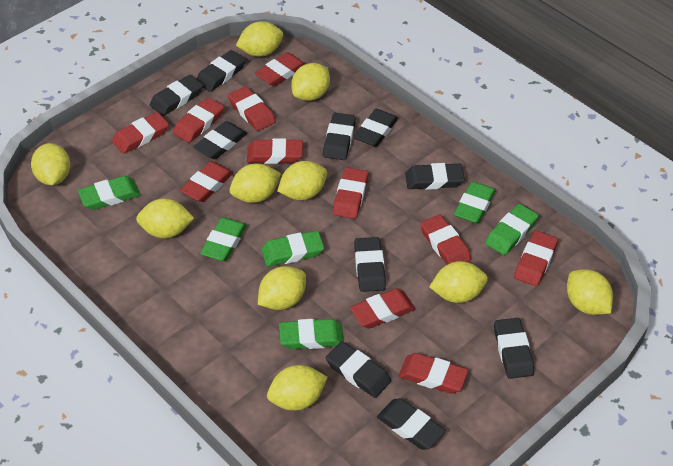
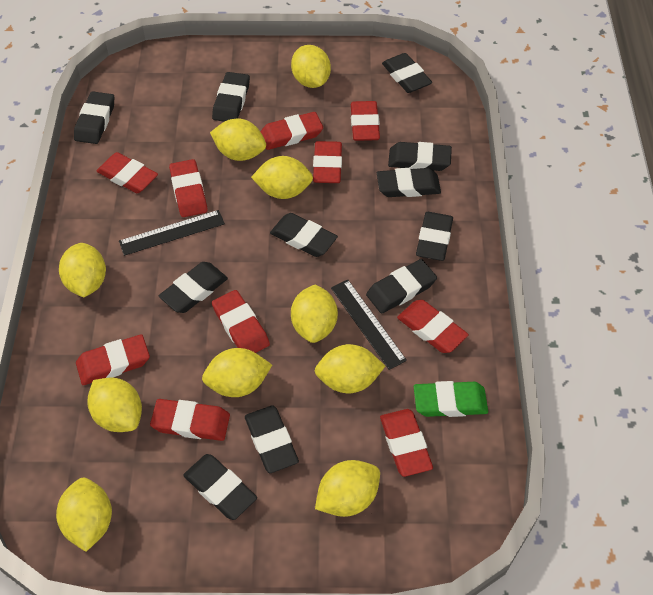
black eraser: 10 -> 11
black ruler: 0 -> 2
green eraser: 6 -> 1
red eraser: 11 -> 10

